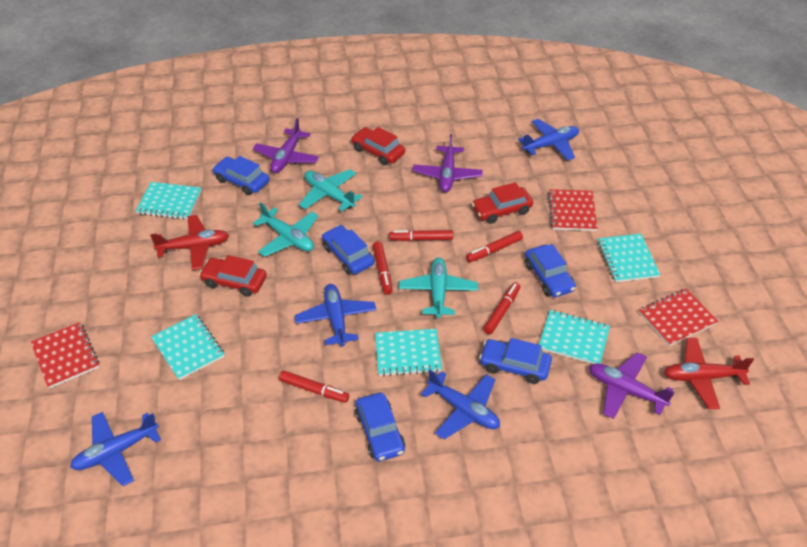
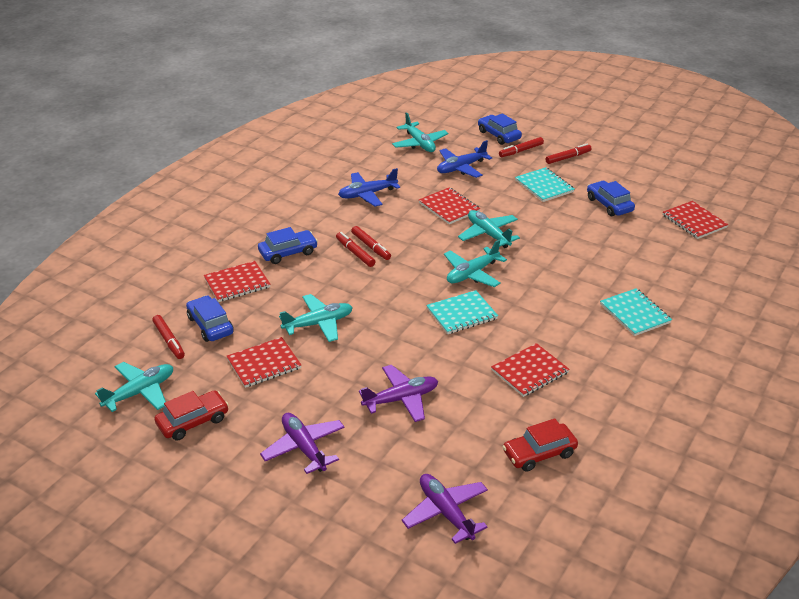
blue car: 5 -> 4
blue plane: 4 -> 2
red car: 3 -> 2
red notebook: 3 -> 5
red plane: 2 -> 0
turquoise notebook: 5 -> 3
turquoise plane: 3 -> 5

